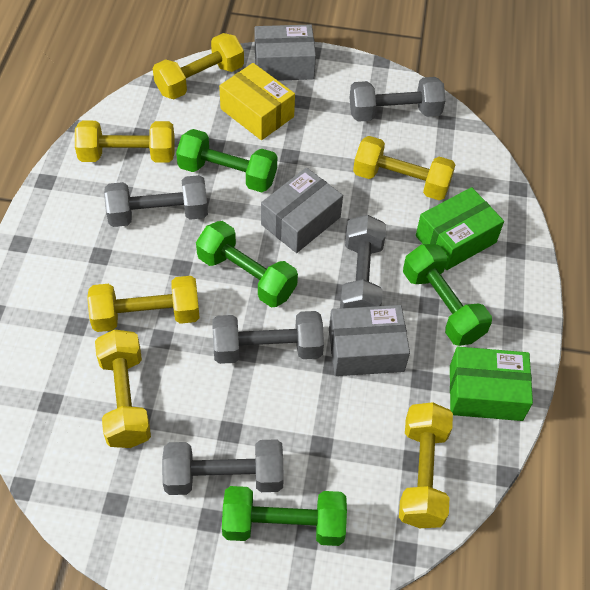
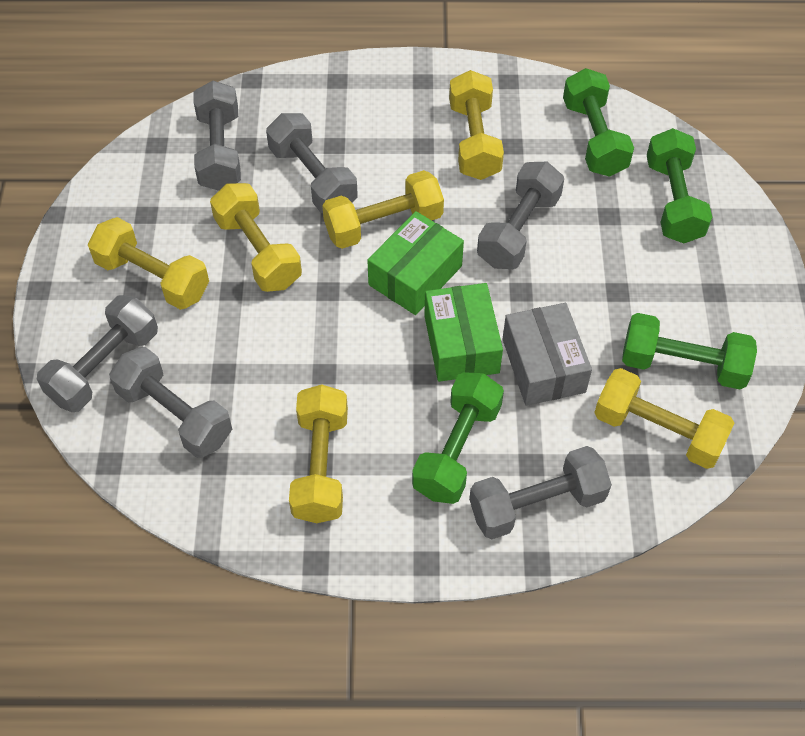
grey box: 3 -> 1
grey dumbbell: 5 -> 6
yellow box: 1 -> 0

